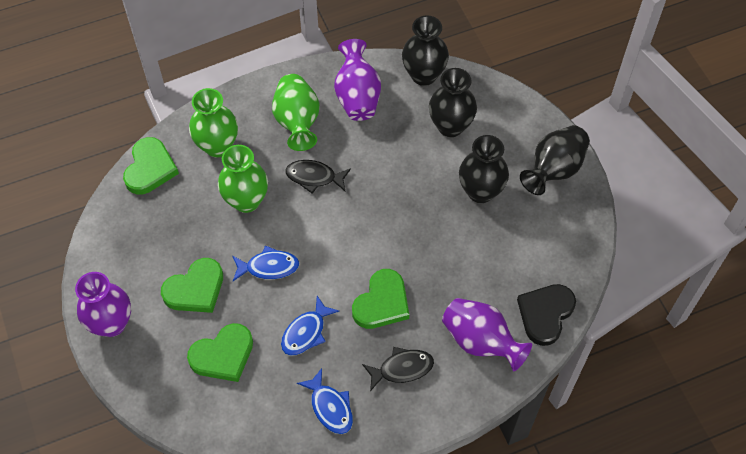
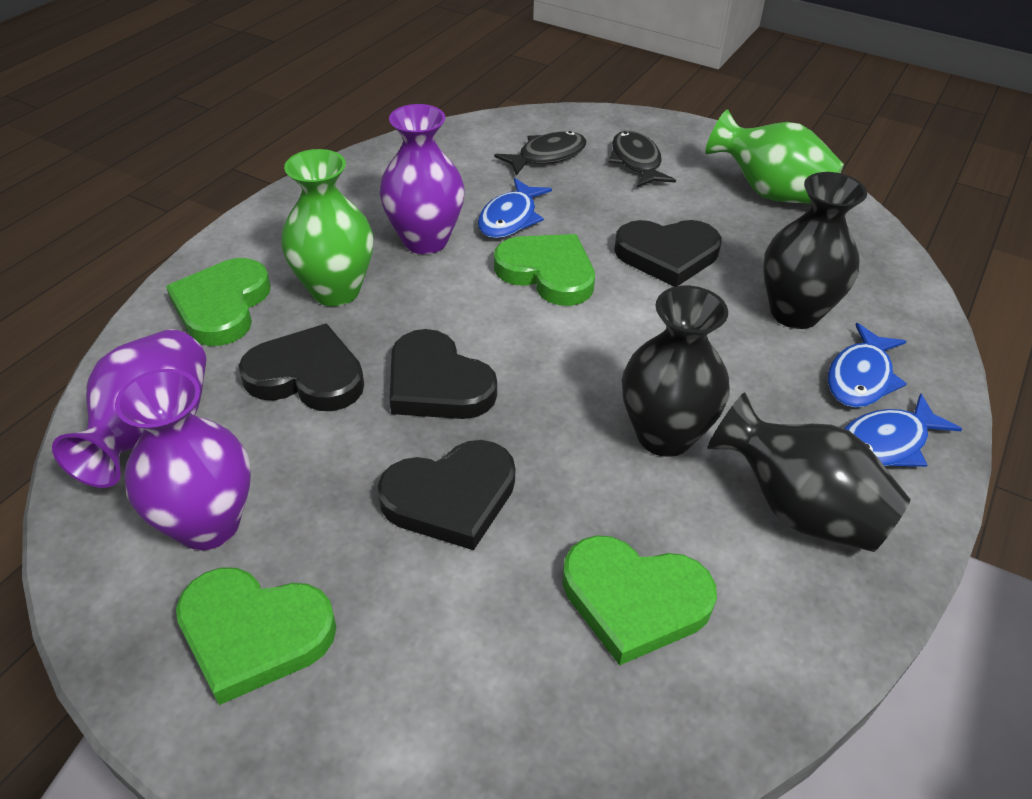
black heart: 1 -> 4
black vase: 4 -> 3
green vase: 3 -> 2

